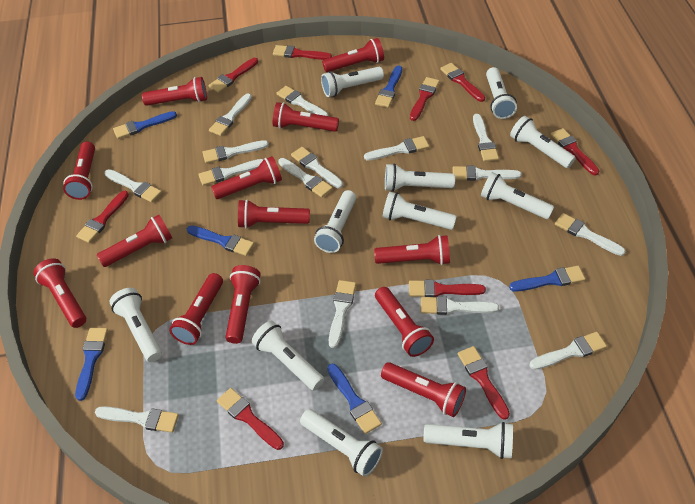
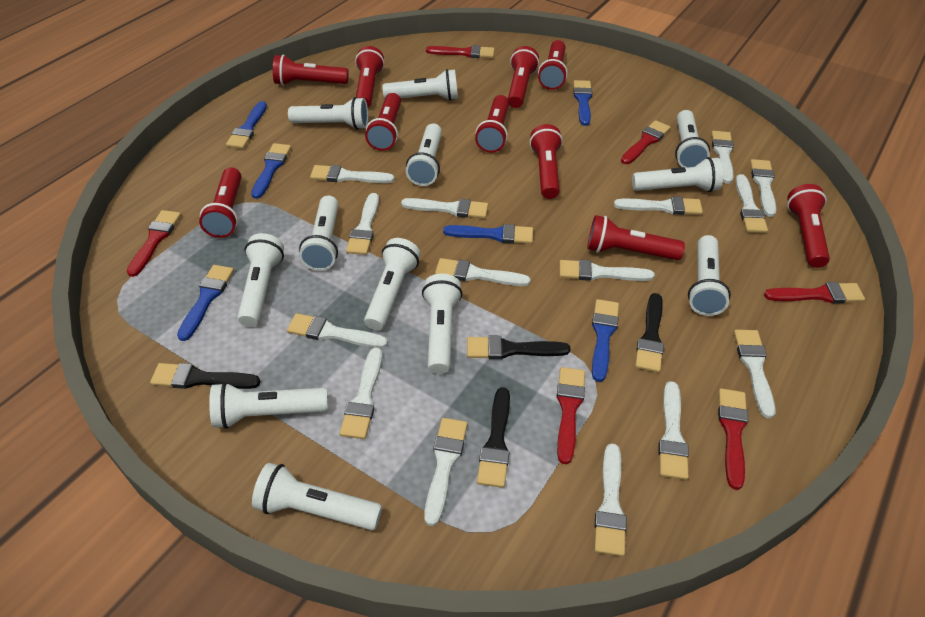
black brush: 0 -> 4
red brush: 9 -> 6
red flashlight: 13 -> 10
white flashlight: 11 -> 12

